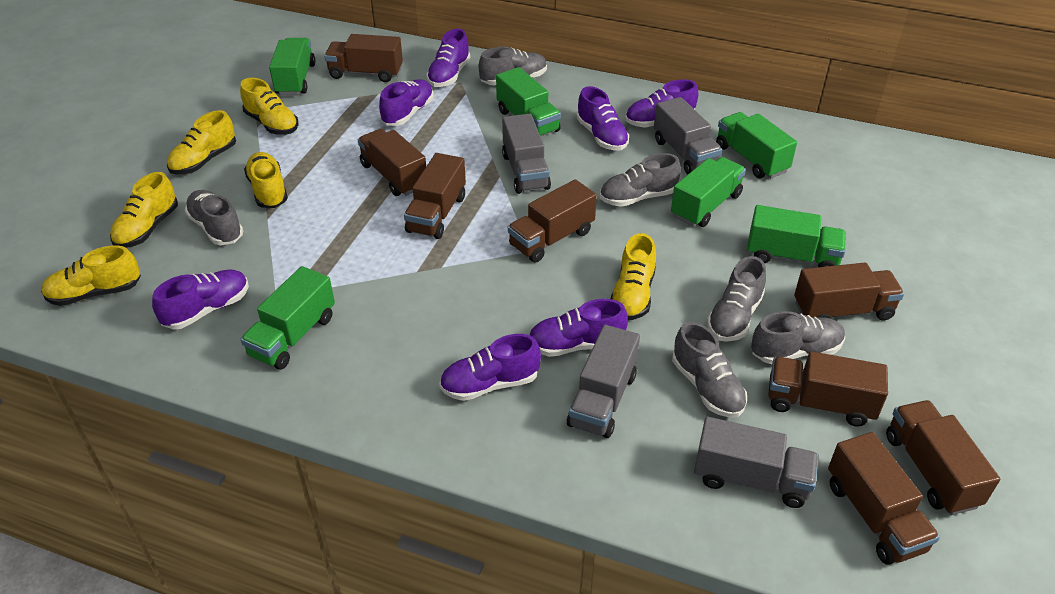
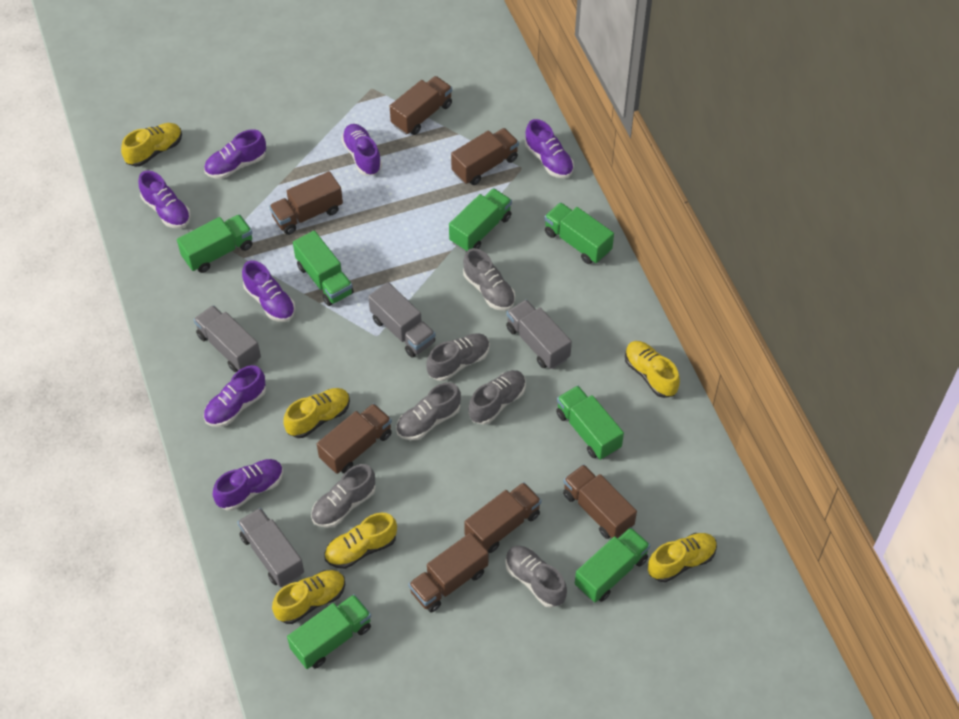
brown truck: 8 -> 7
green truck: 6 -> 7

